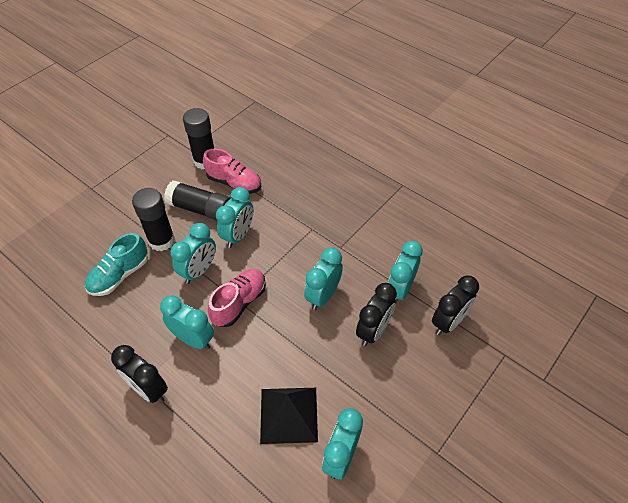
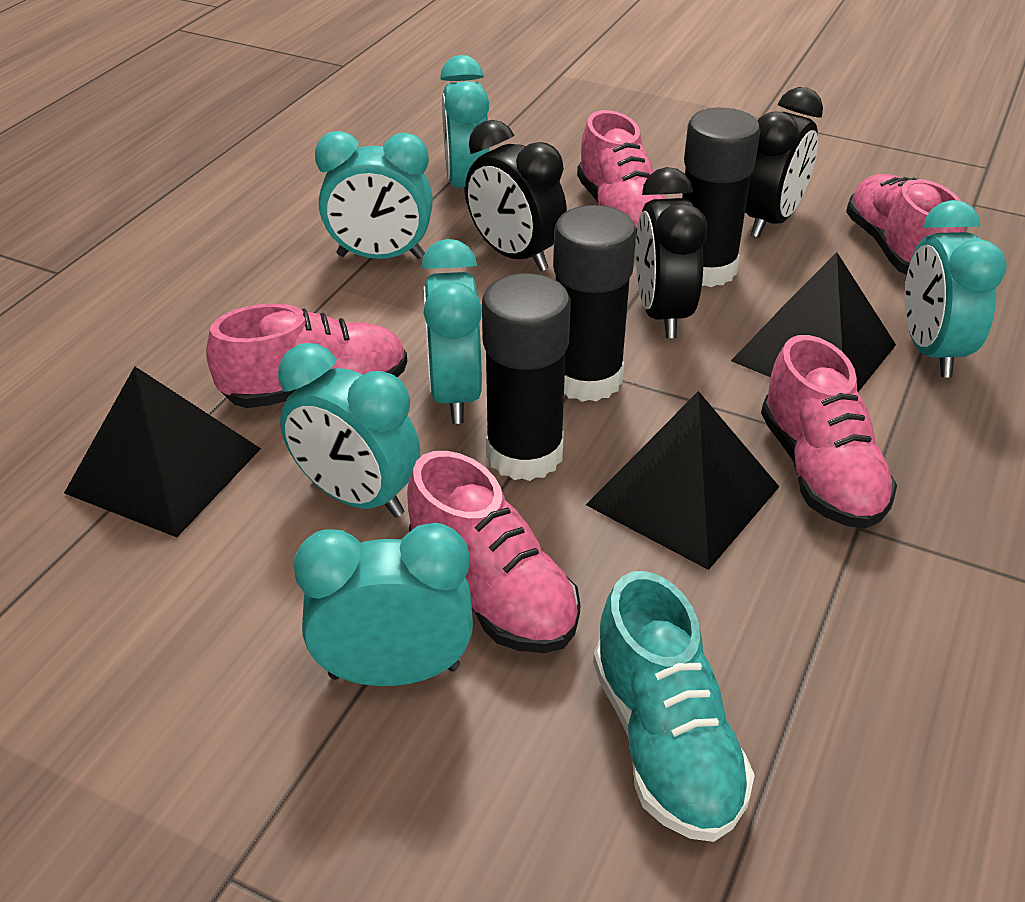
black pyramid: 1 -> 3
pink shoe: 2 -> 5

